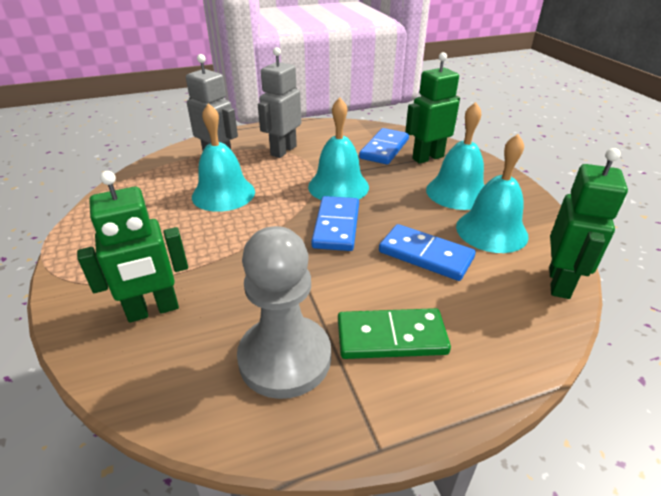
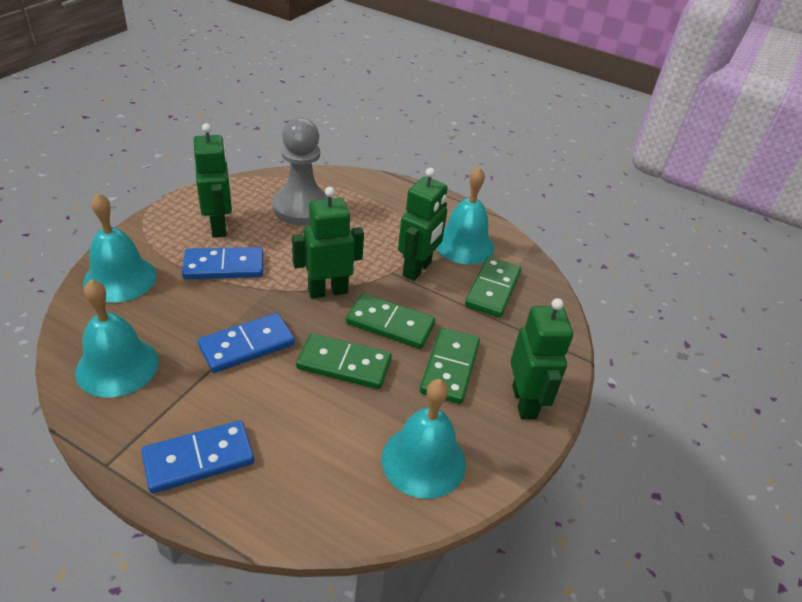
green domino: 1 -> 4
green robot: 3 -> 4
grey robot: 2 -> 0

